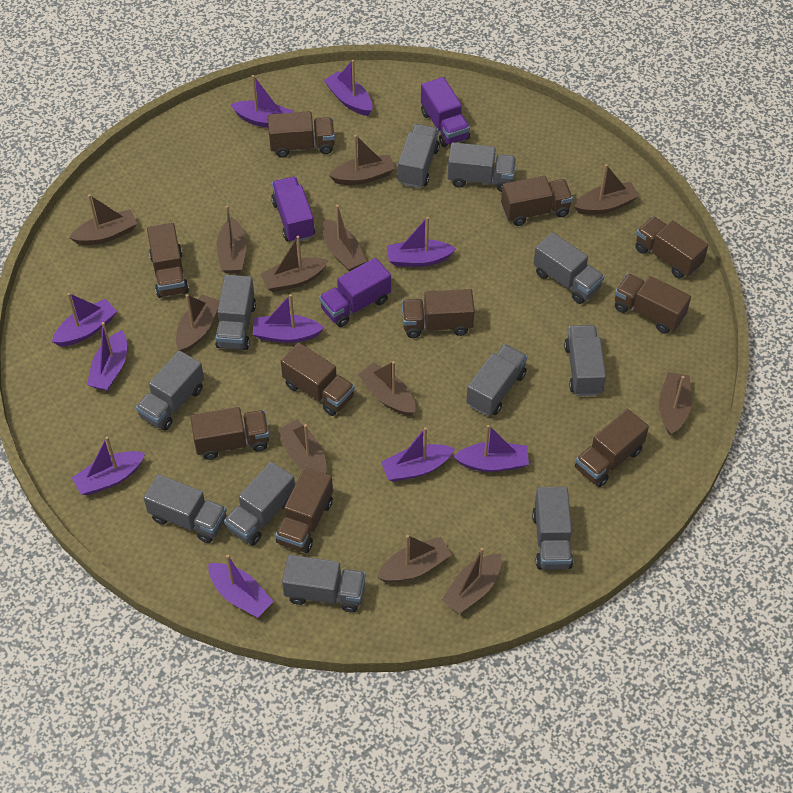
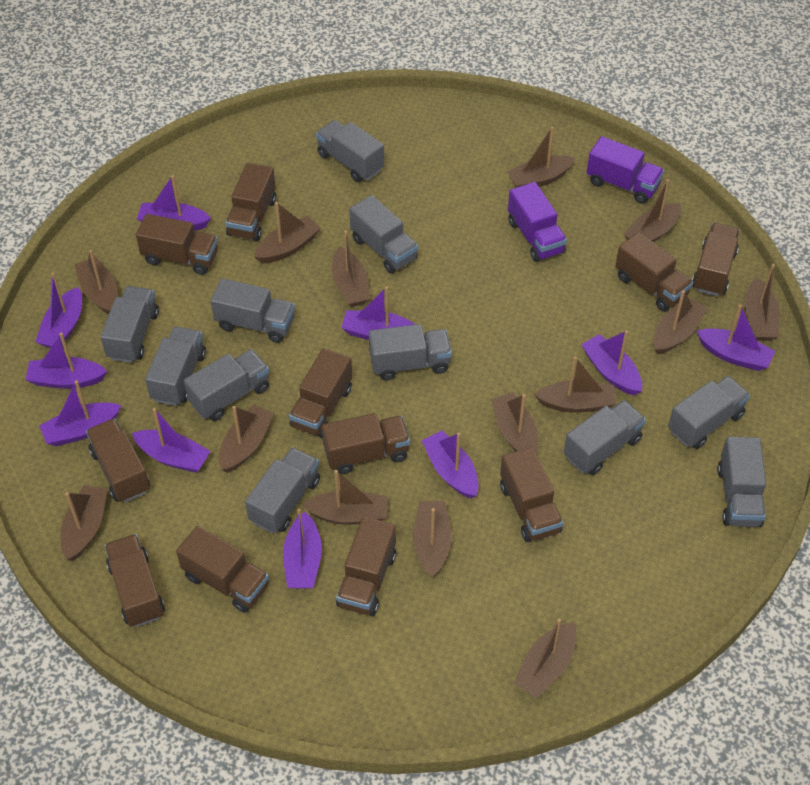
brown boat: 12 -> 14
brown truck: 10 -> 11
purple truck: 3 -> 2

